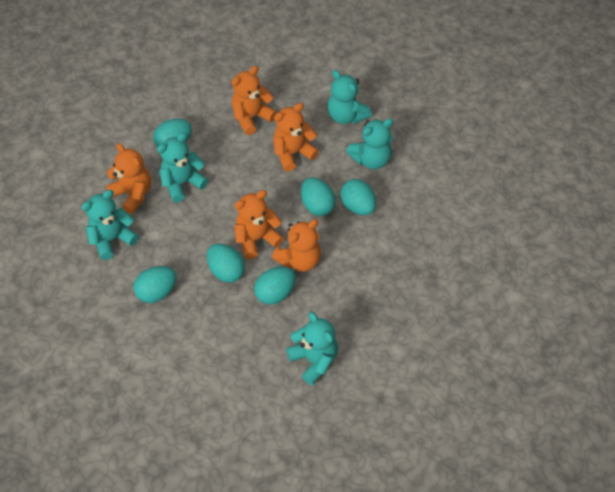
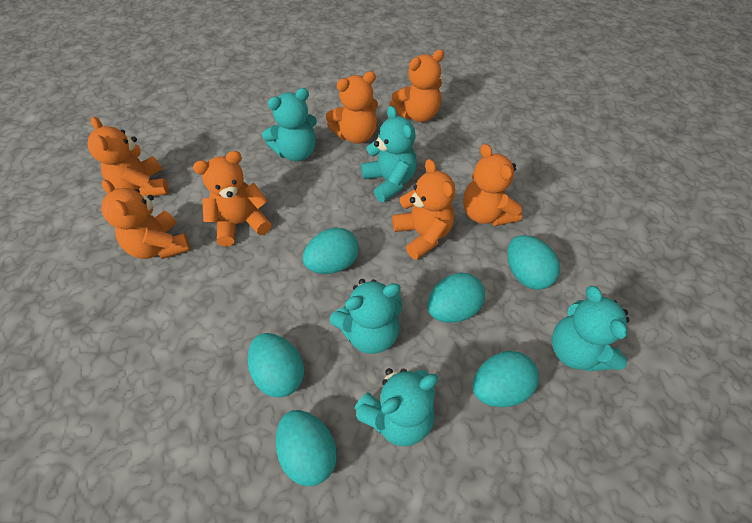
orange teddy bear: 5 -> 7

